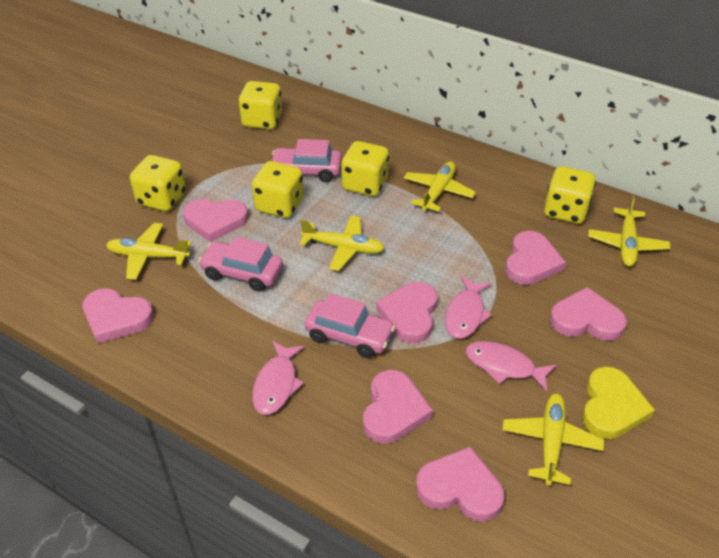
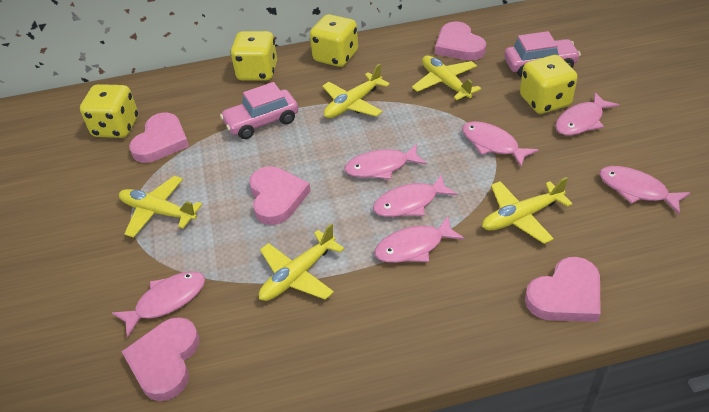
pink car: 3 -> 2
pink fish: 3 -> 7
pink heart: 7 -> 5
yellow dice: 5 -> 4
yellow heart: 1 -> 0

